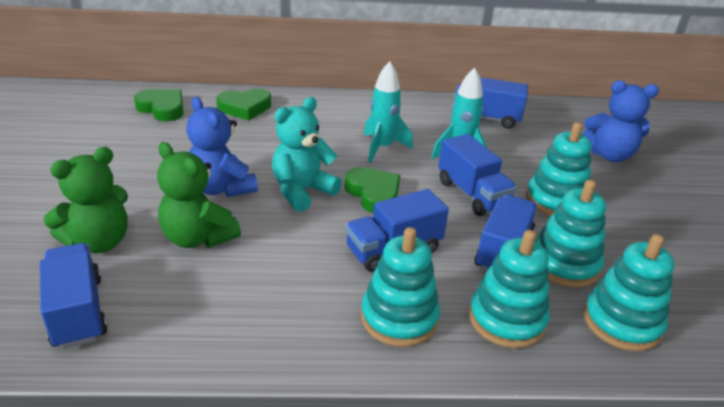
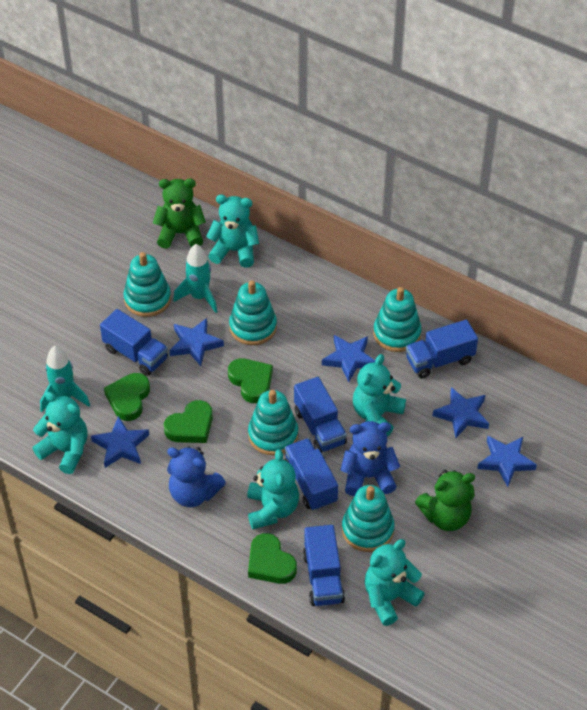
blue star: 0 -> 5
green heart: 3 -> 4
turquoise teddy bear: 1 -> 5

